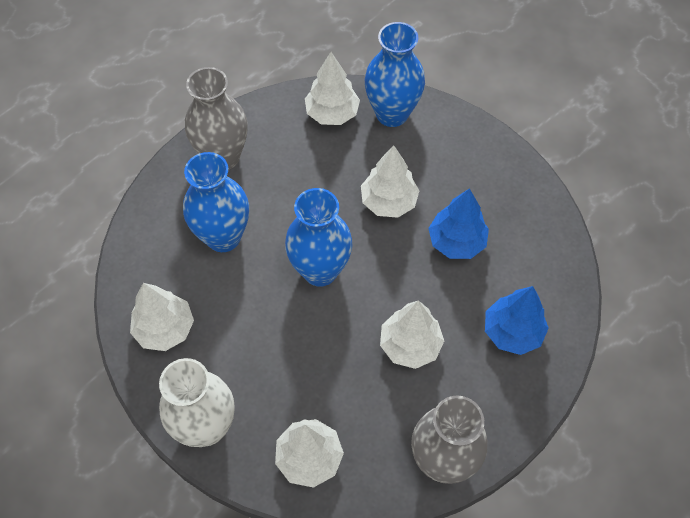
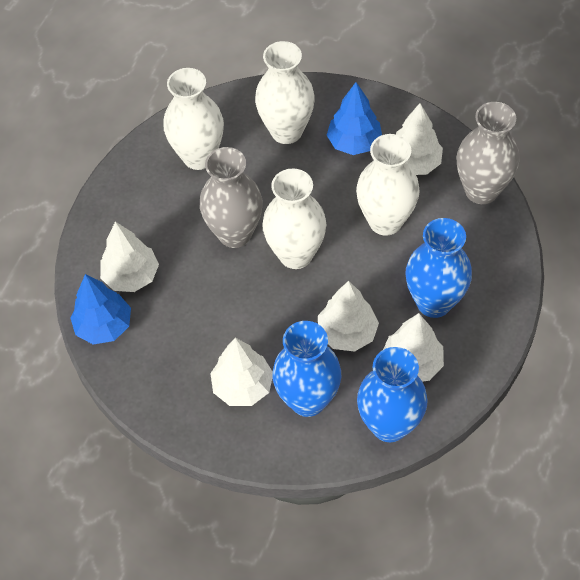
white vase: 1 -> 4

